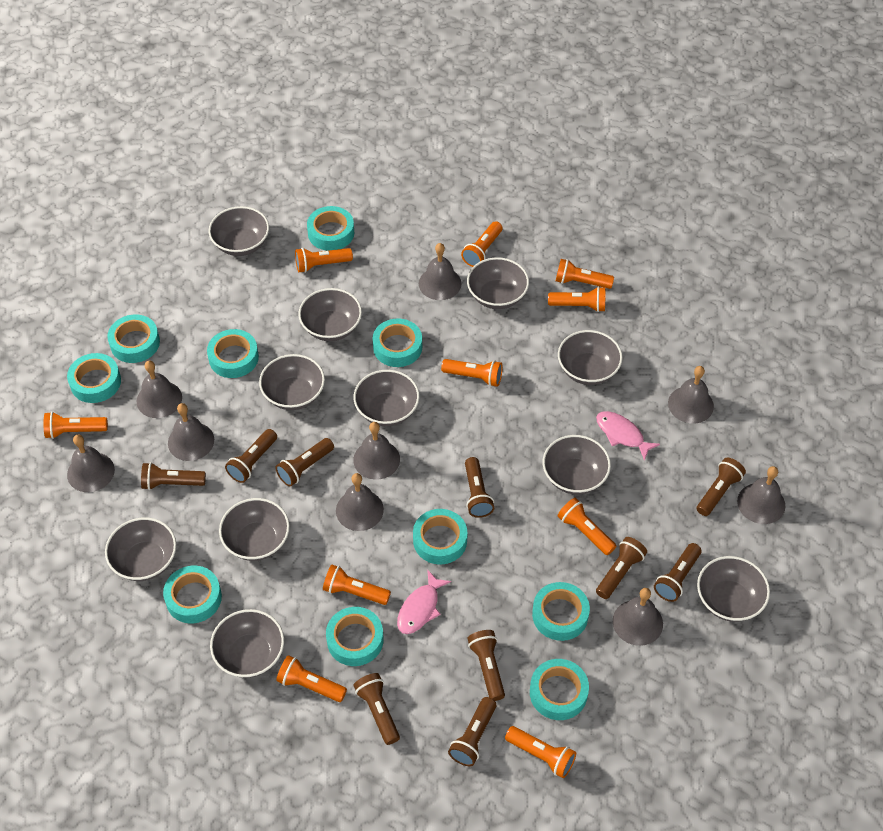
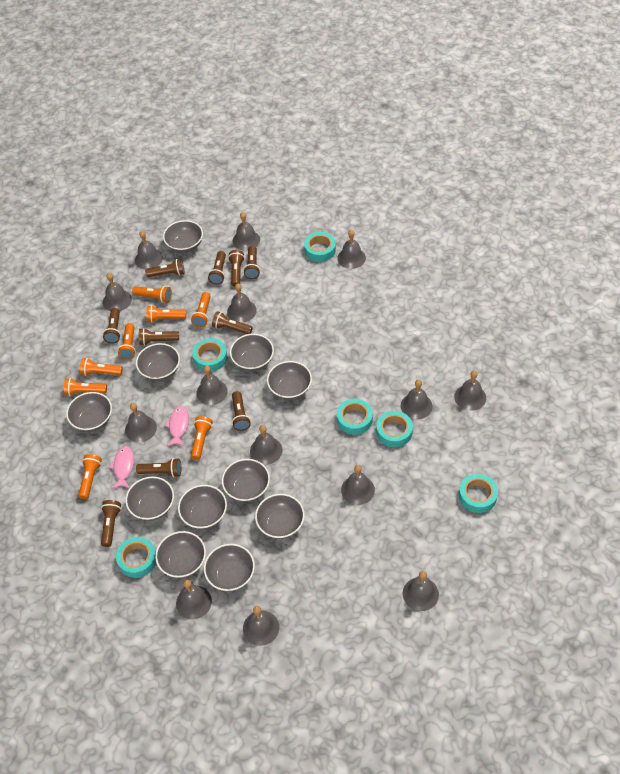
grey bell: 9 -> 14
orange flashlight: 10 -> 8
turquoise tape: 10 -> 6

